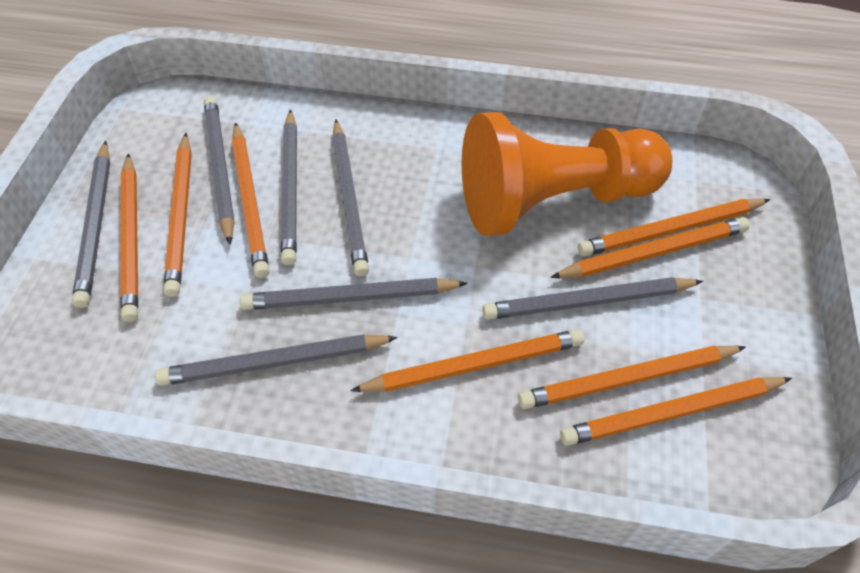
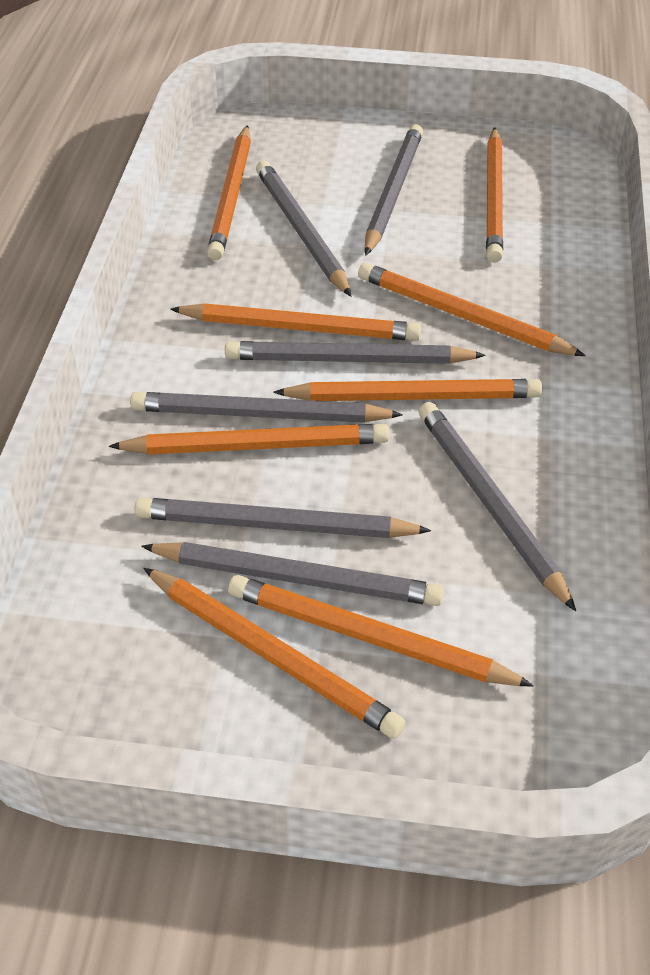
orange pawn: 1 -> 0

